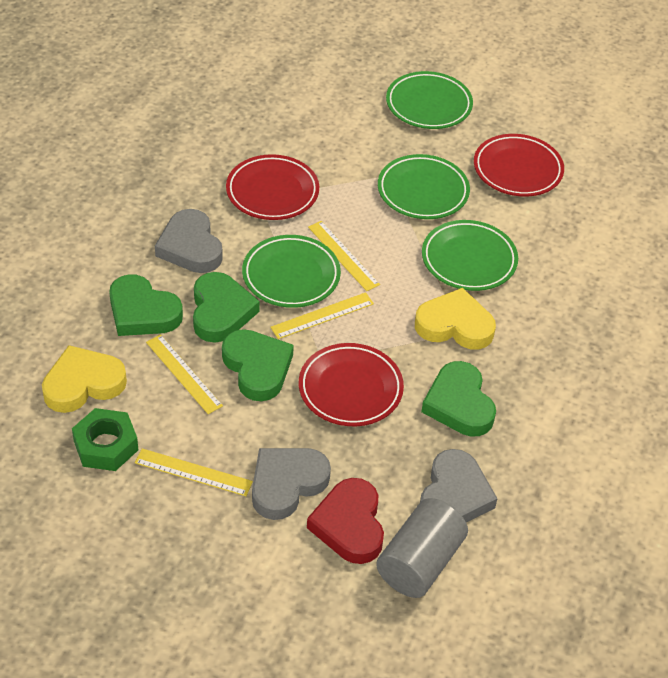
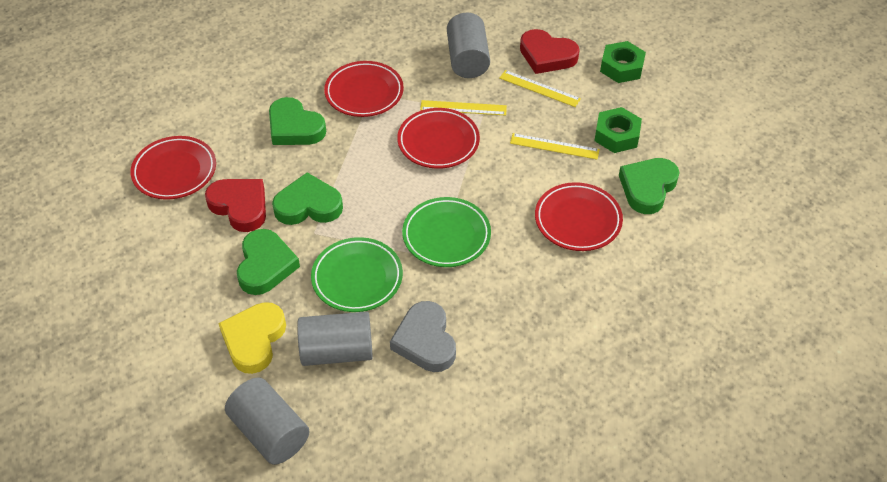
green nut: 1 -> 2
green plate: 4 -> 2
grey cylinder: 1 -> 3
grey heart: 3 -> 1
red heart: 1 -> 2
red plate: 3 -> 4
yellow heart: 2 -> 1
yellow ruler: 4 -> 3

